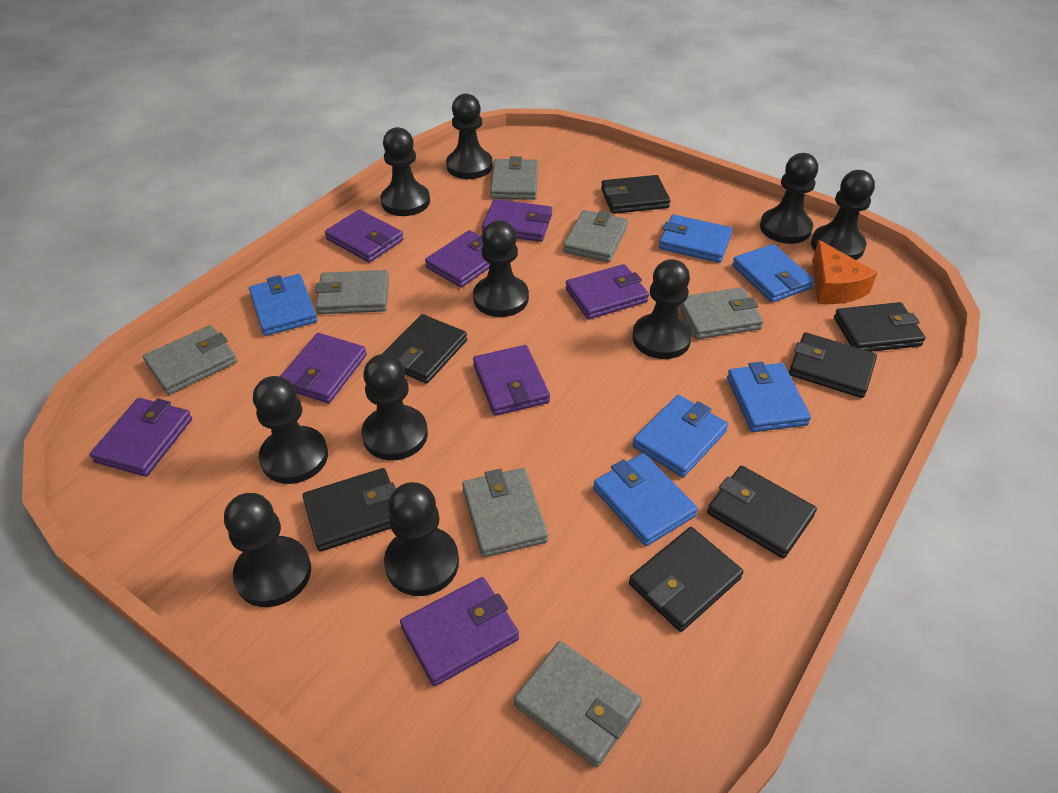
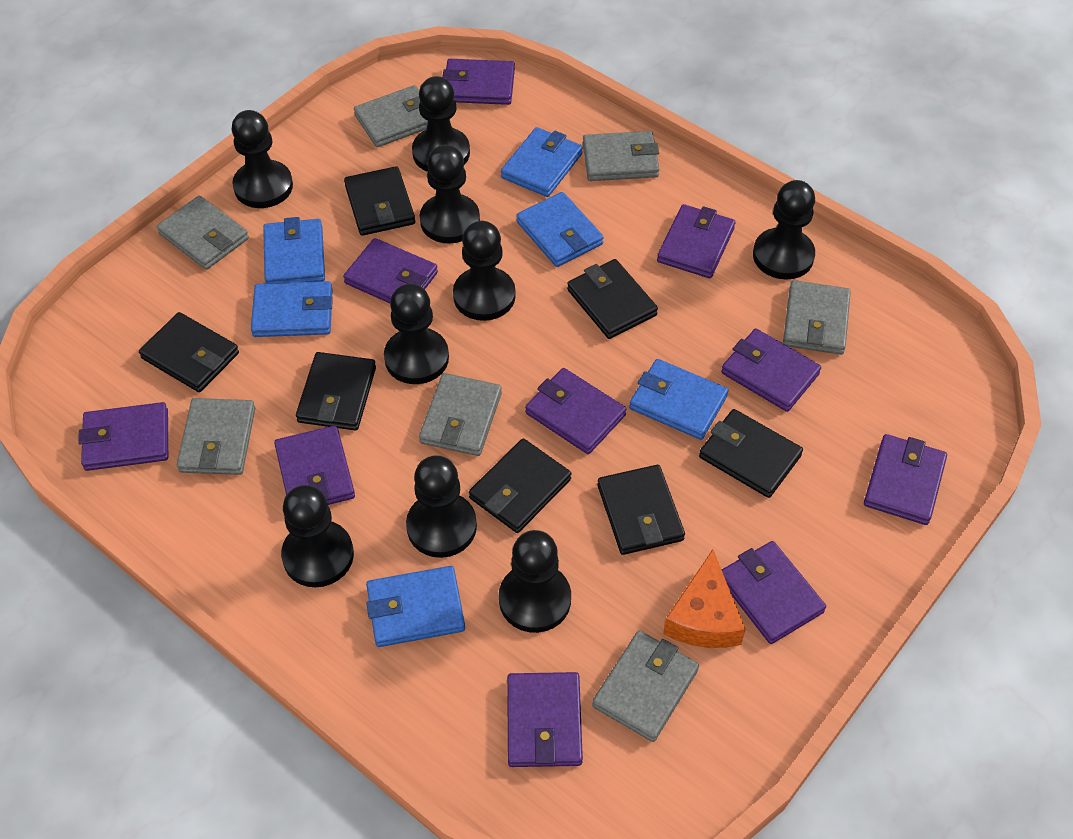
black pawn: 10 -> 9
purple wallet: 8 -> 10

